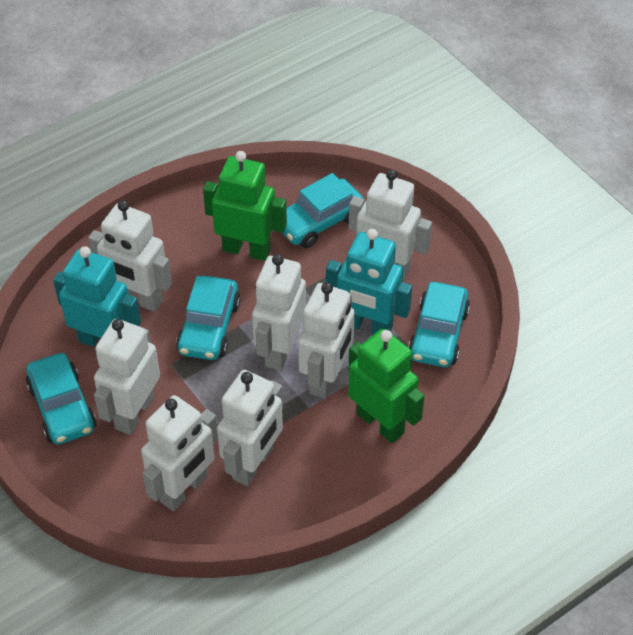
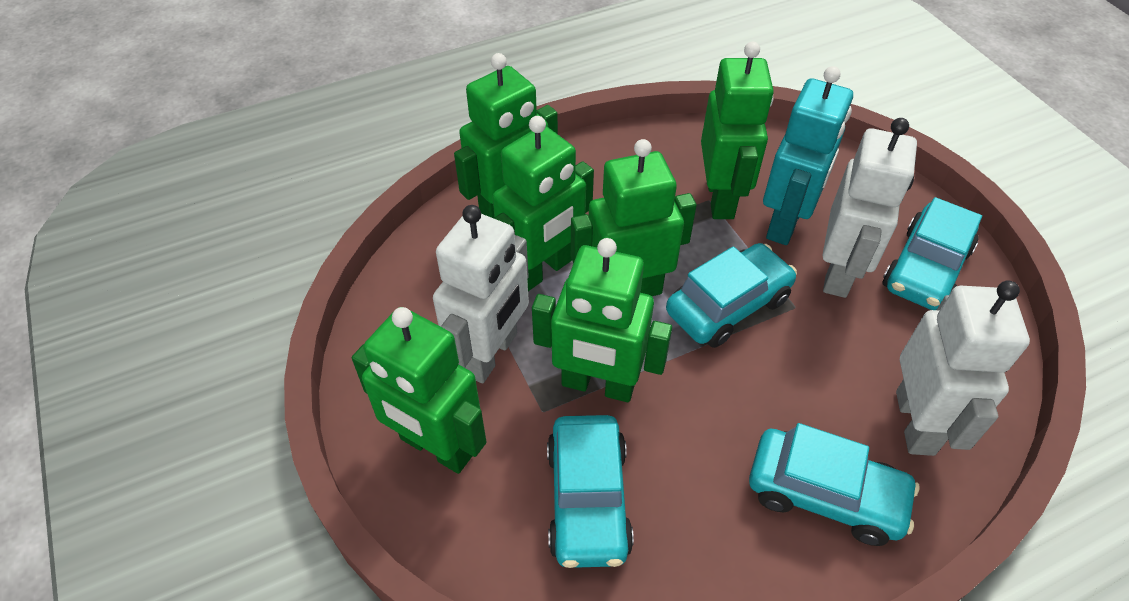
green robot: 2 -> 6
turquoise robot: 2 -> 1
white robot: 7 -> 3

